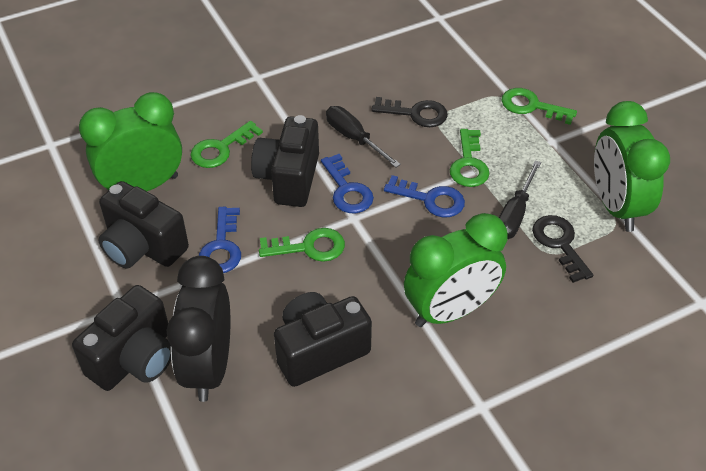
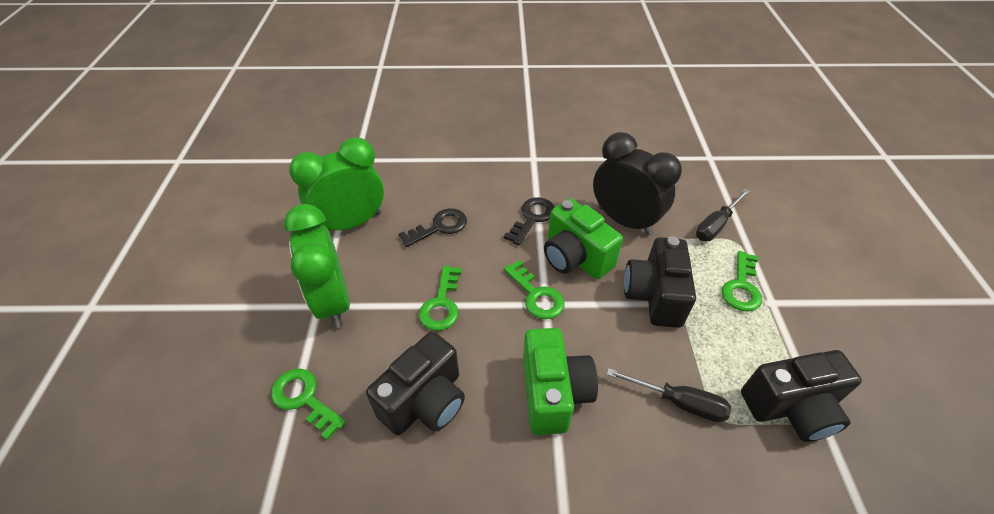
black camera: 4 -> 3
blue key: 3 -> 0
green camera: 0 -> 2
green clock: 3 -> 2

